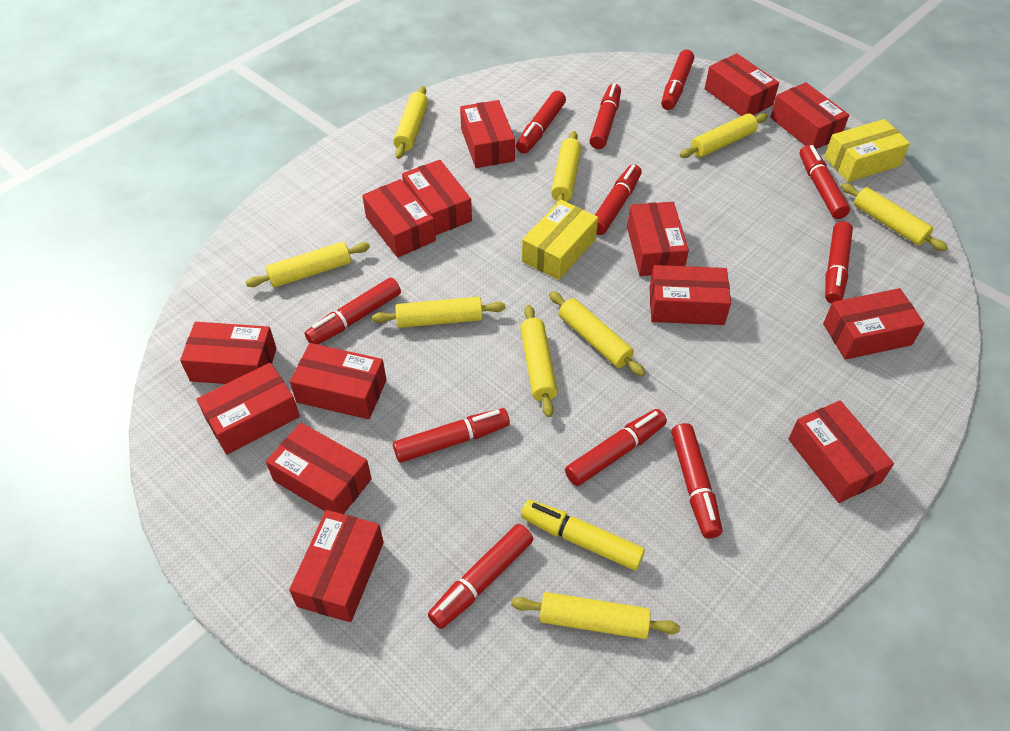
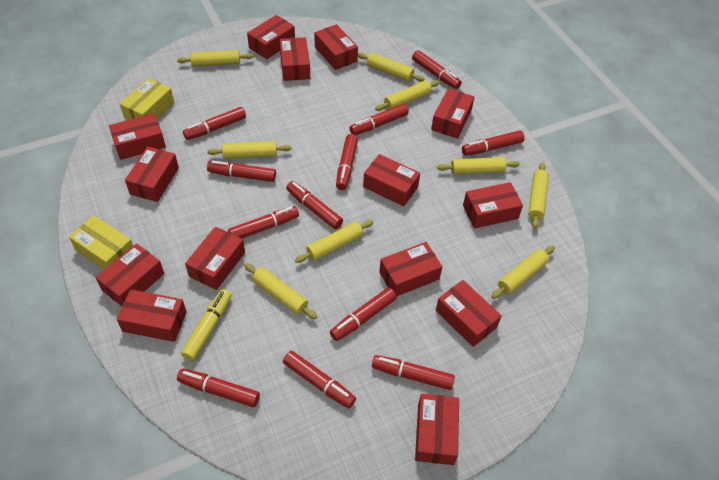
red marker: 11 -> 12

